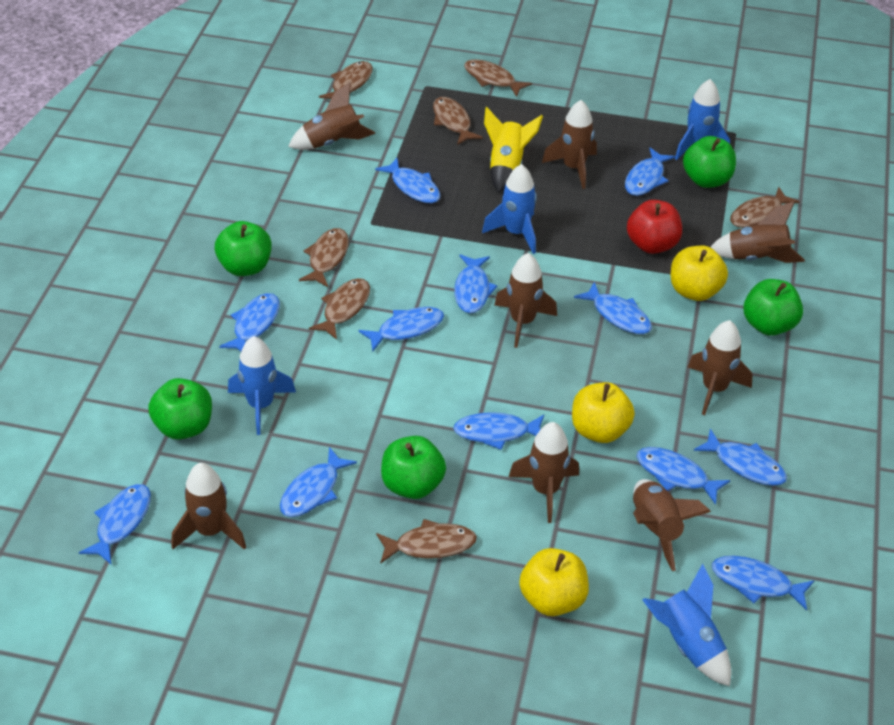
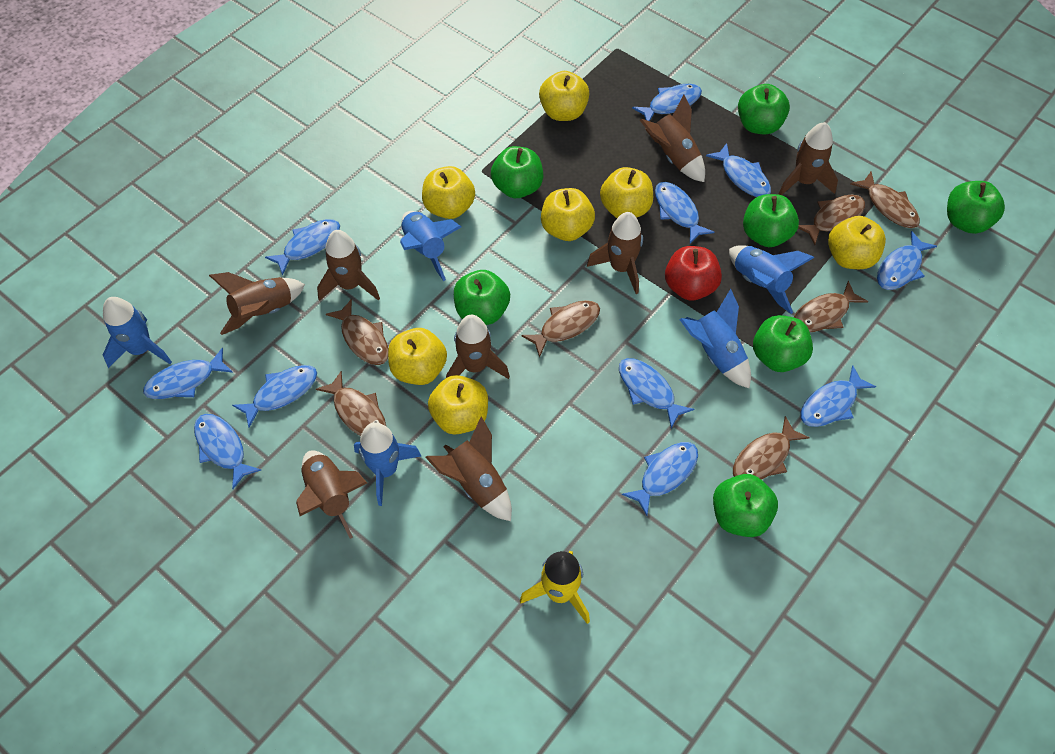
blue fish: 12 -> 11
blue rocket: 4 -> 5
green apple: 5 -> 7
yellow apple: 3 -> 7

